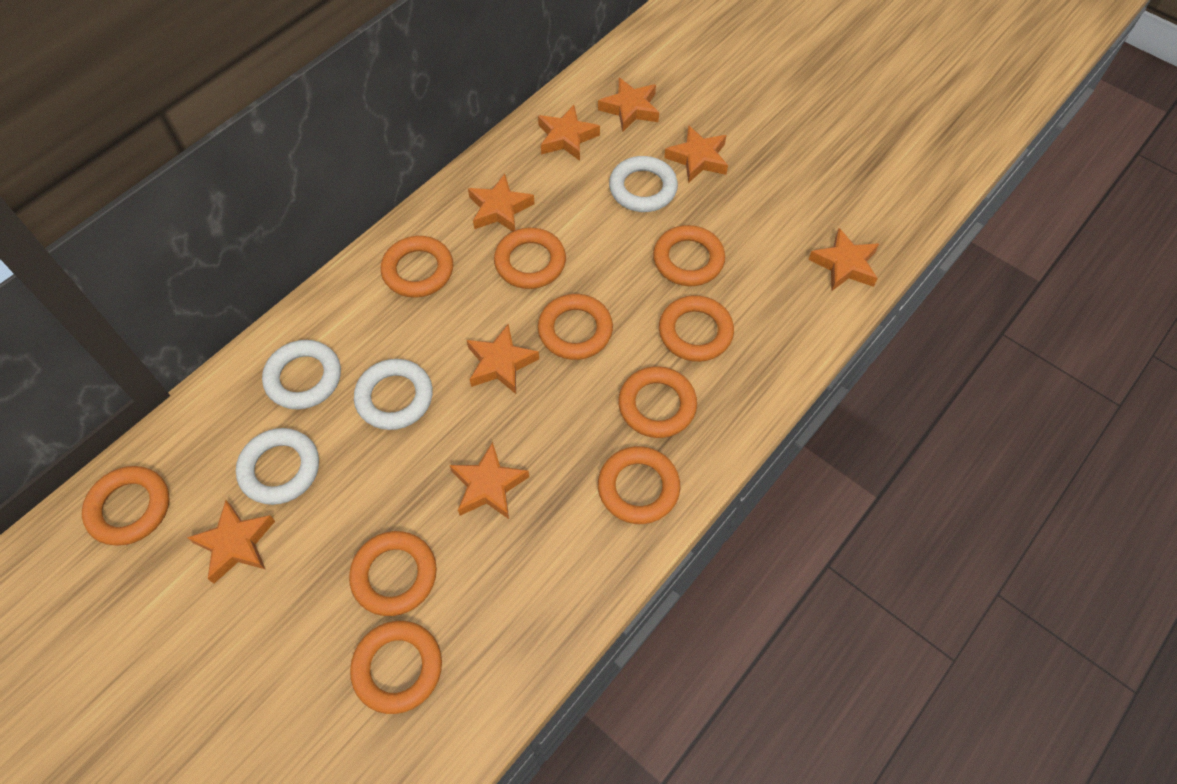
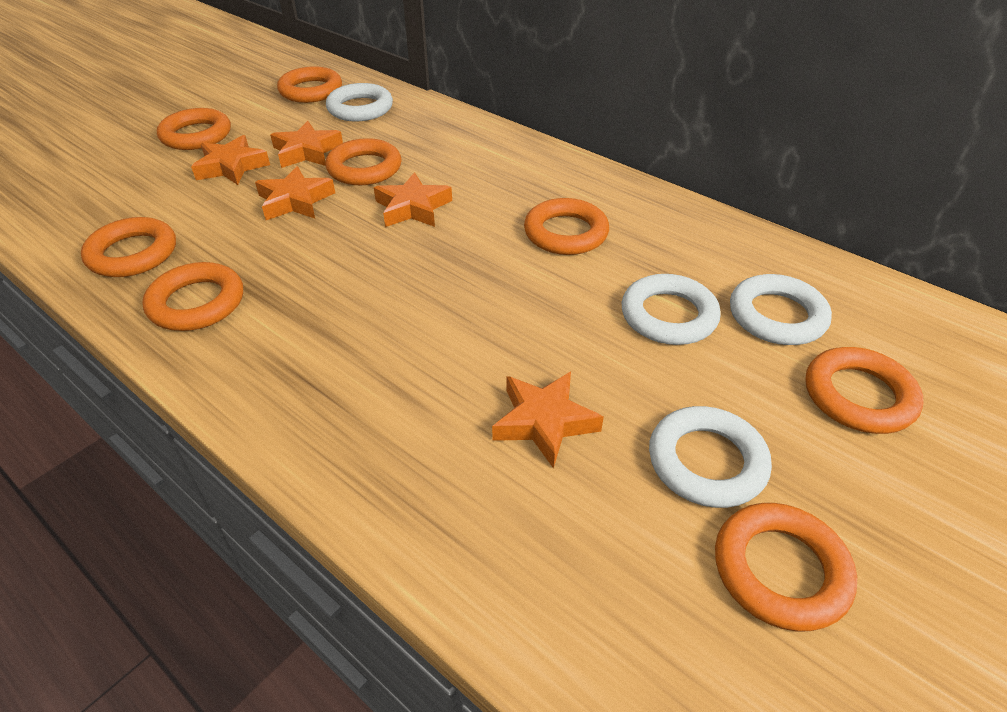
orange ring: 10 -> 8
orange star: 8 -> 5

